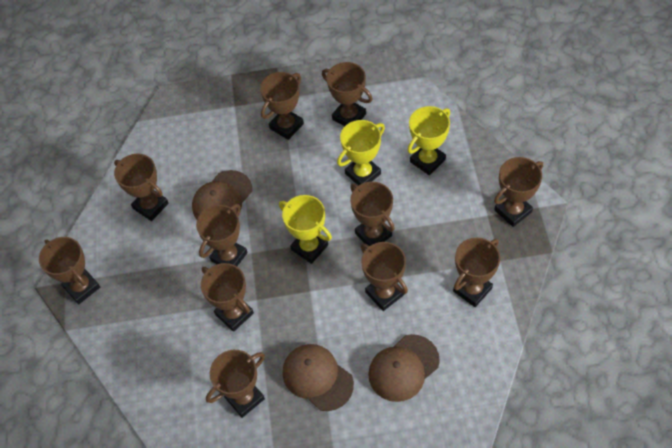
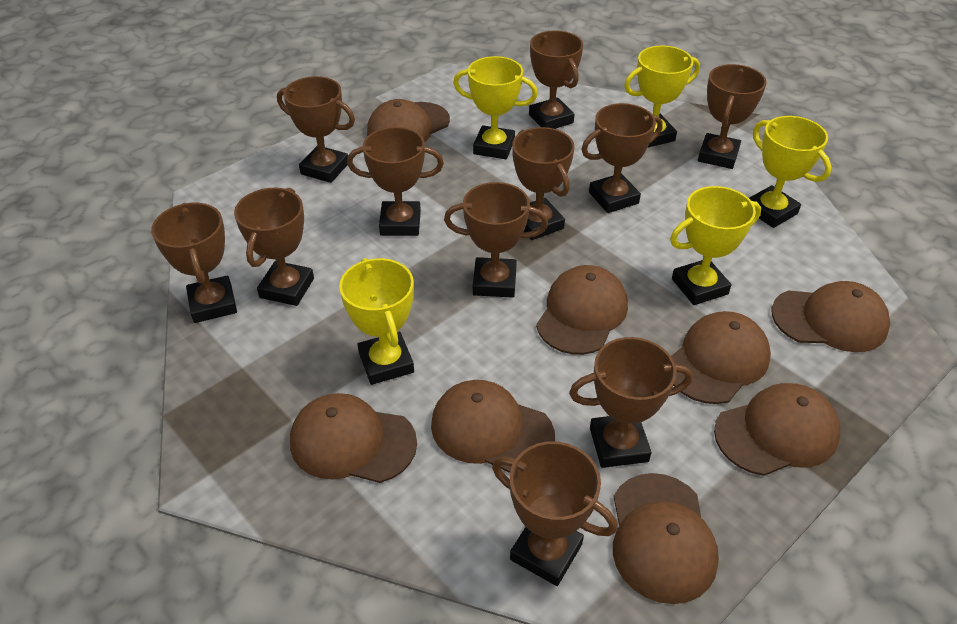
brown cap: 3 -> 8
yellow trophy: 3 -> 5

